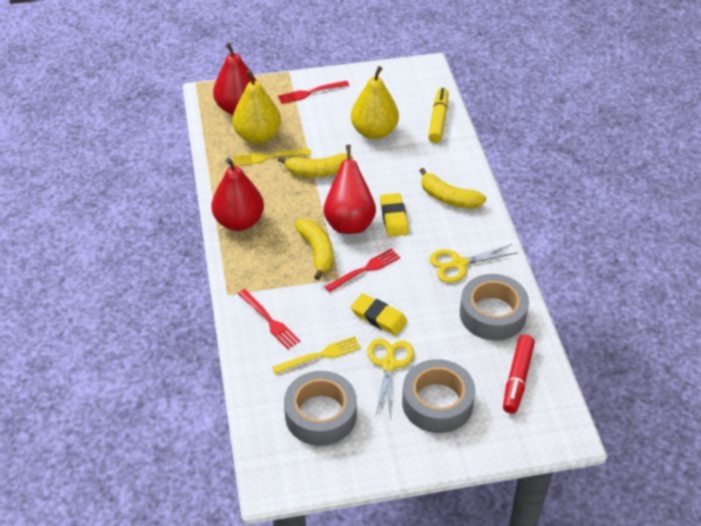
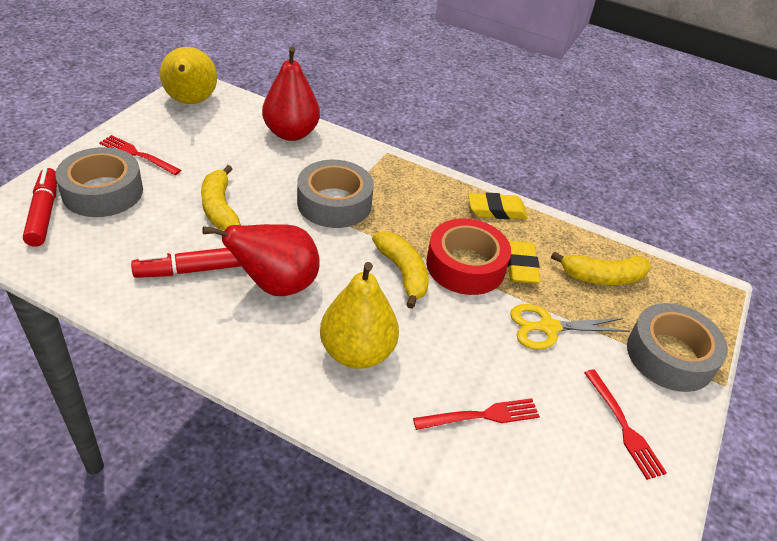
red marker: 1 -> 2
red pear: 3 -> 2
red tape: 0 -> 1
yellow fork: 2 -> 0
yellow marker: 1 -> 0
yellow scissors: 2 -> 1

